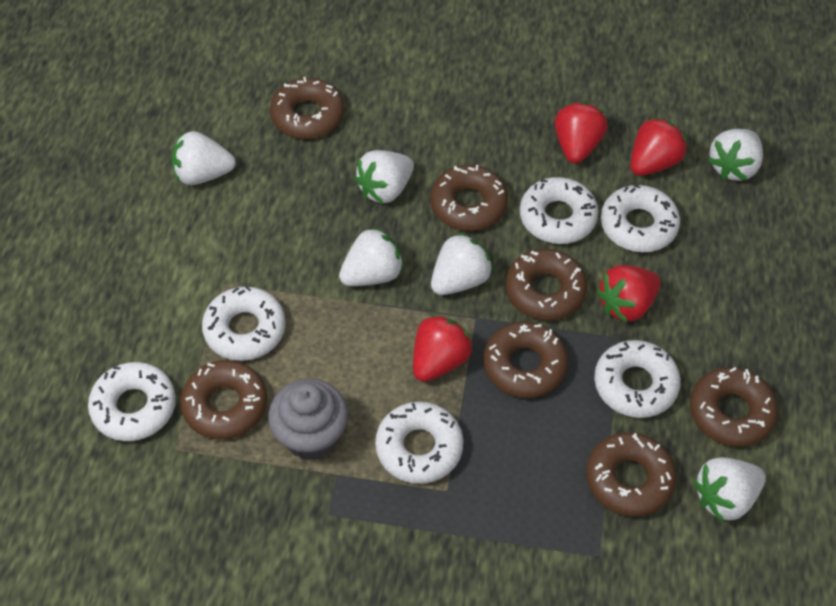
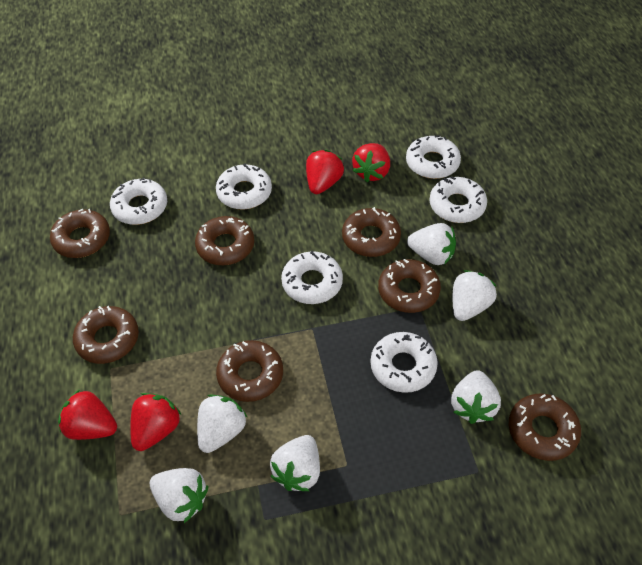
grey cupcake: 1 -> 0

